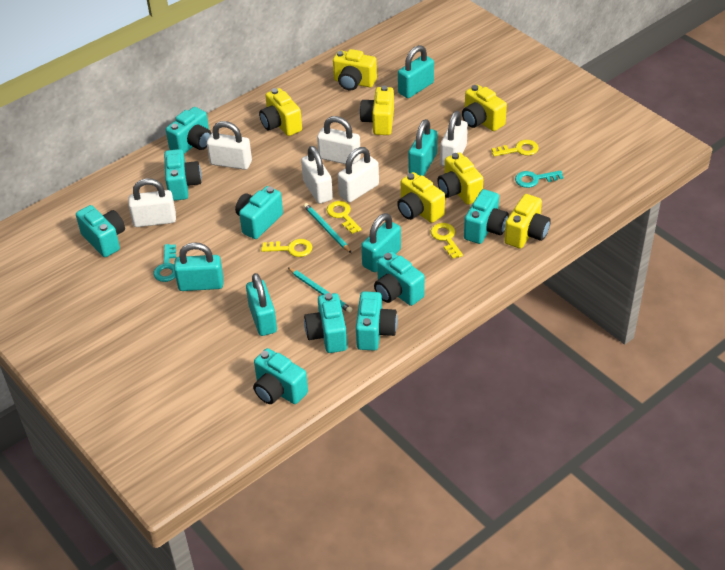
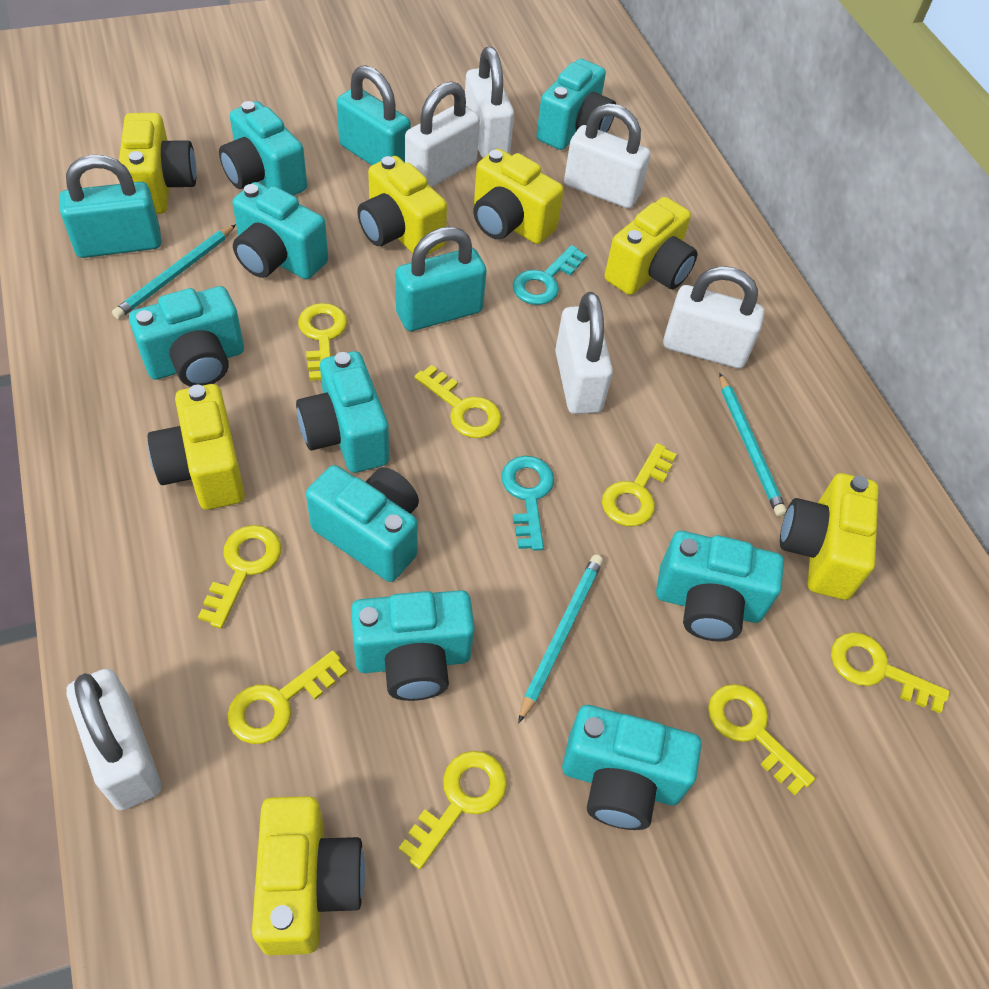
turquoise padlock: 5 -> 3
turquoise pencil: 2 -> 3
yellow key: 4 -> 8

